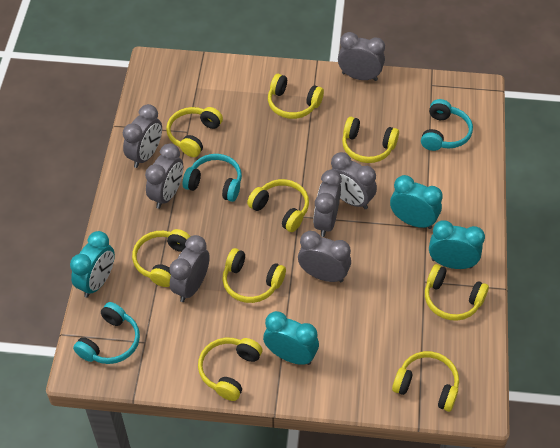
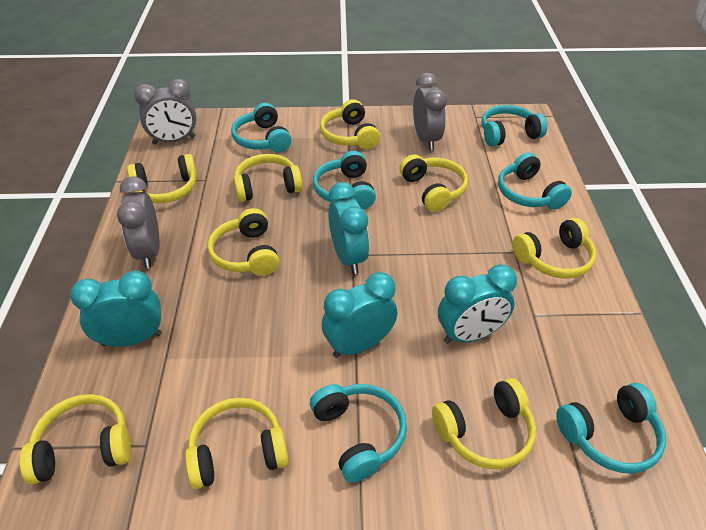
grey clock: 7 -> 3
turquoise headphones: 3 -> 6

